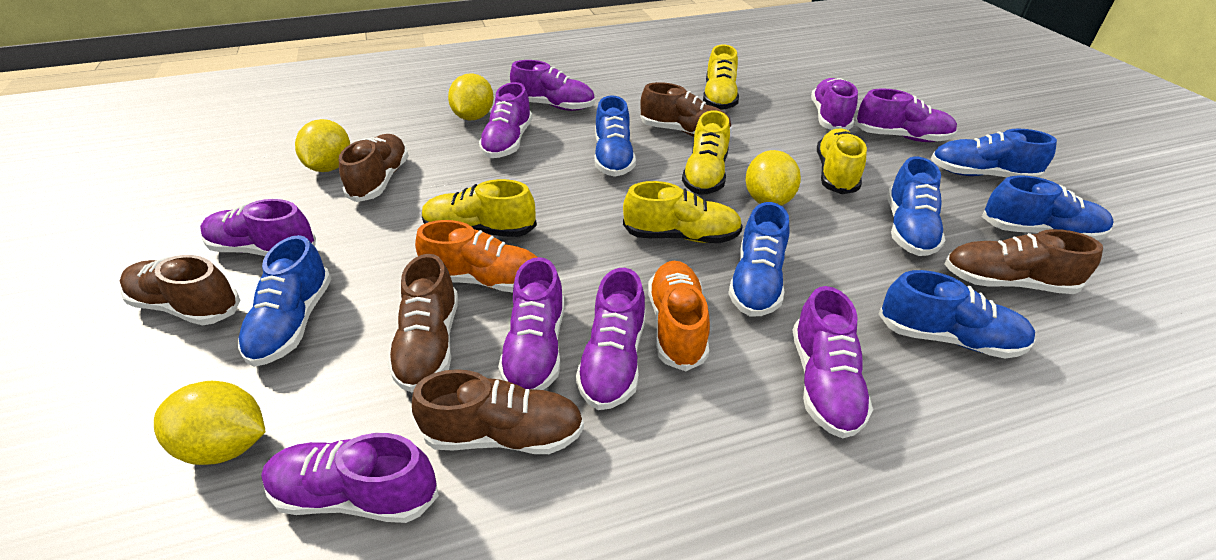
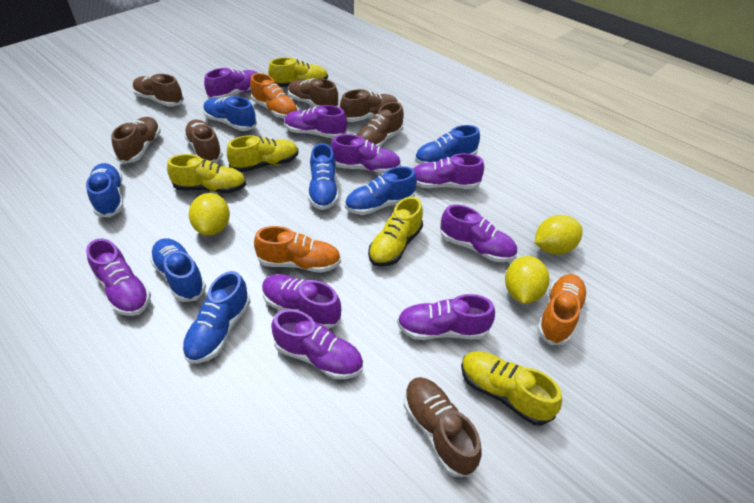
brown shoe: 6 -> 7
orange shoe: 2 -> 3
yellow lemon: 4 -> 3

